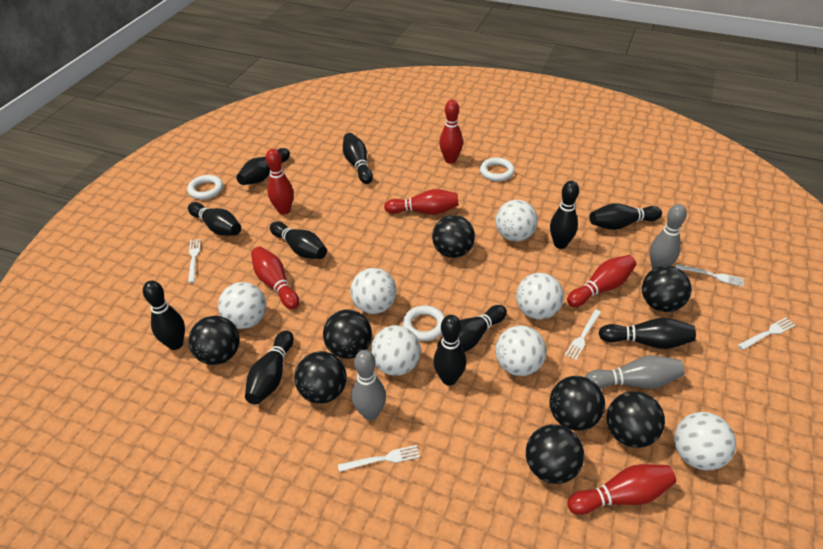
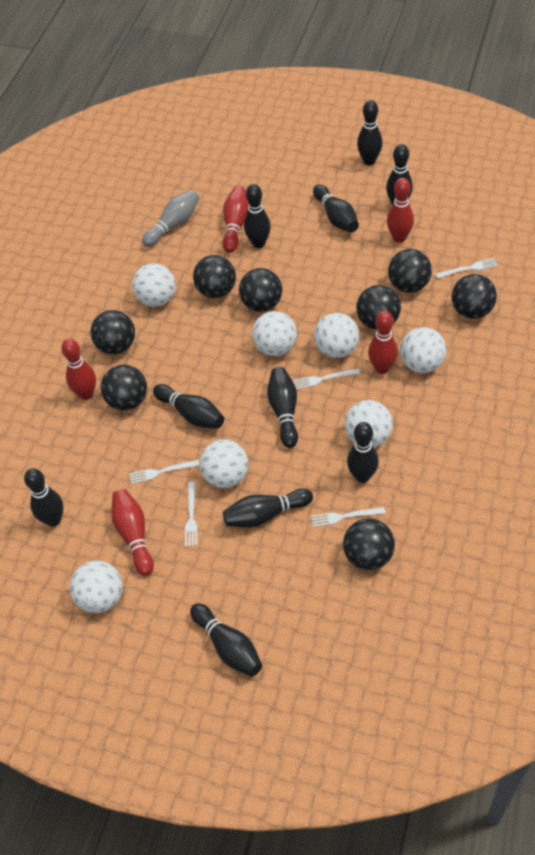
black bowling pin: 11 -> 10
grey bowling pin: 3 -> 1
red bowling pin: 6 -> 5
white ring: 3 -> 0

